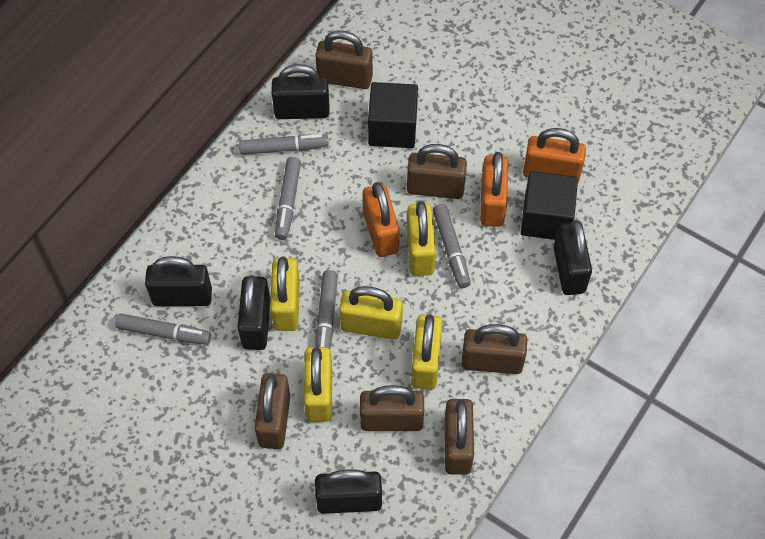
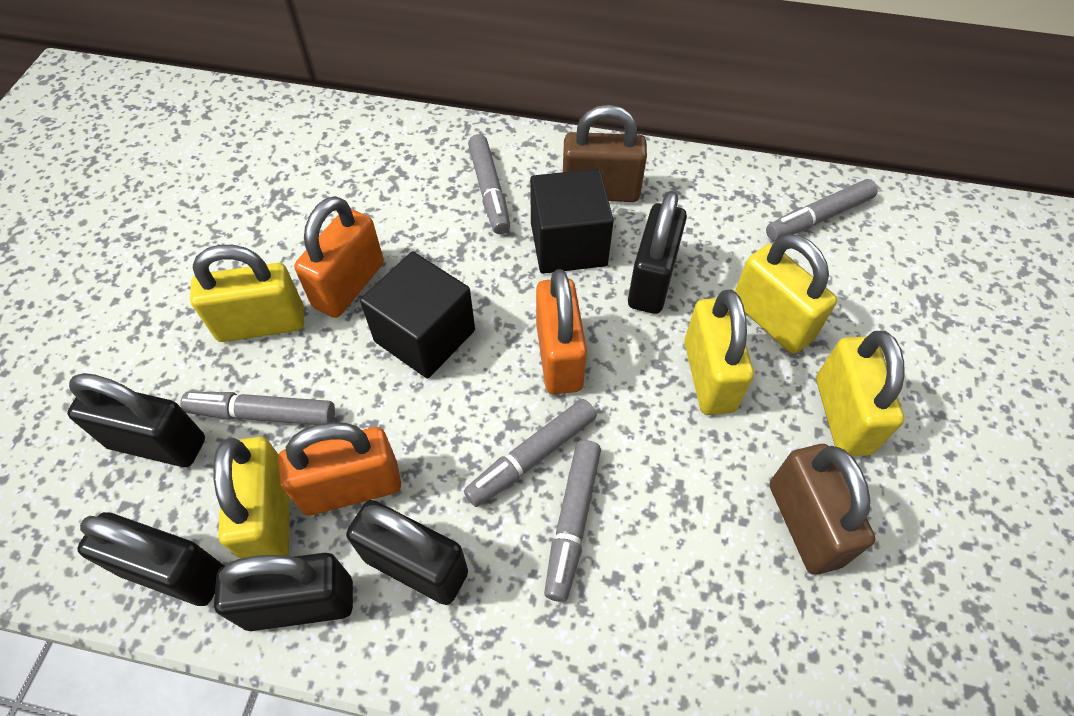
brown padlock: 6 -> 2

